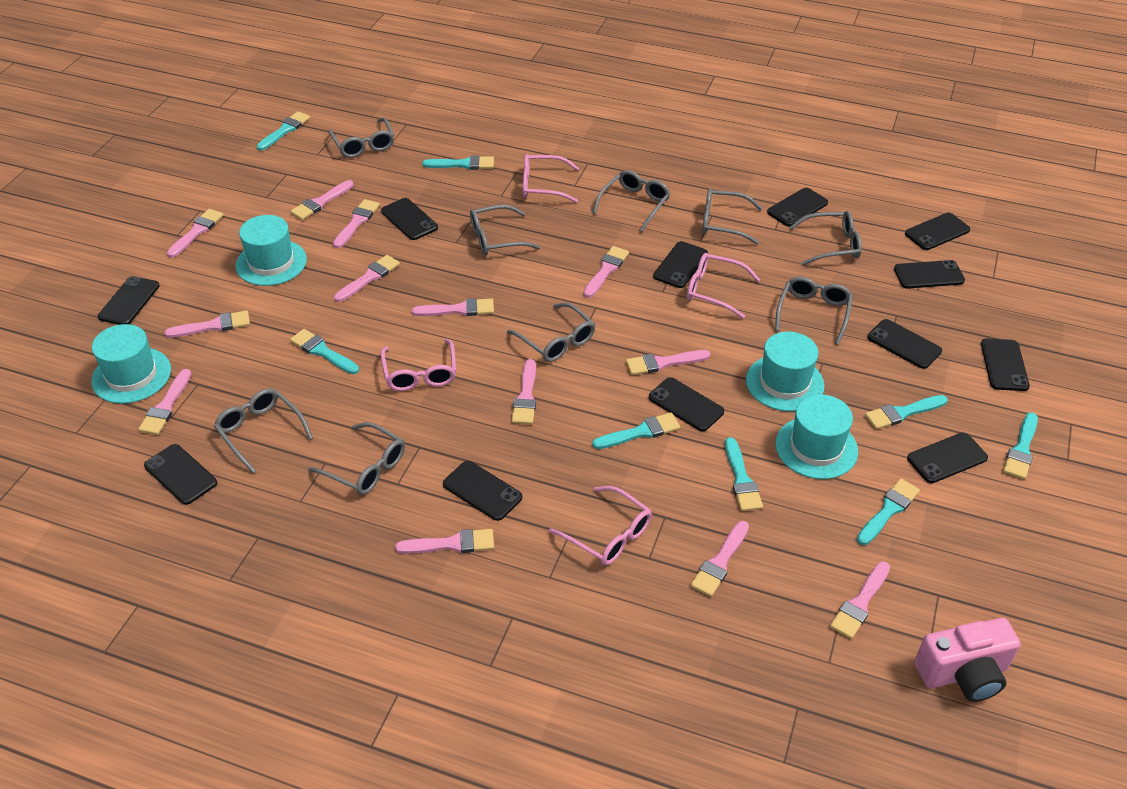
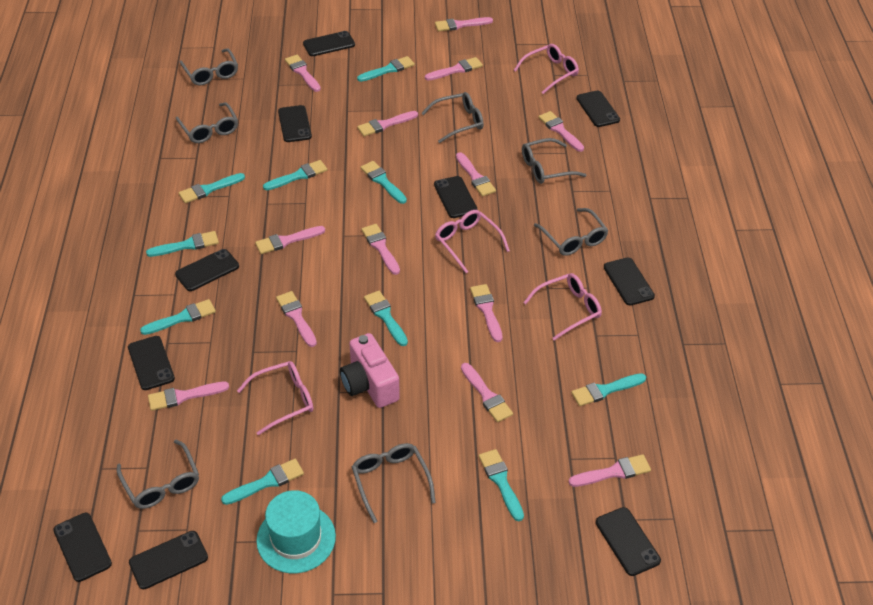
black phone: 12 -> 10
grey glasses: 9 -> 7
turquoise brush: 8 -> 10
turquoise hat: 4 -> 1

